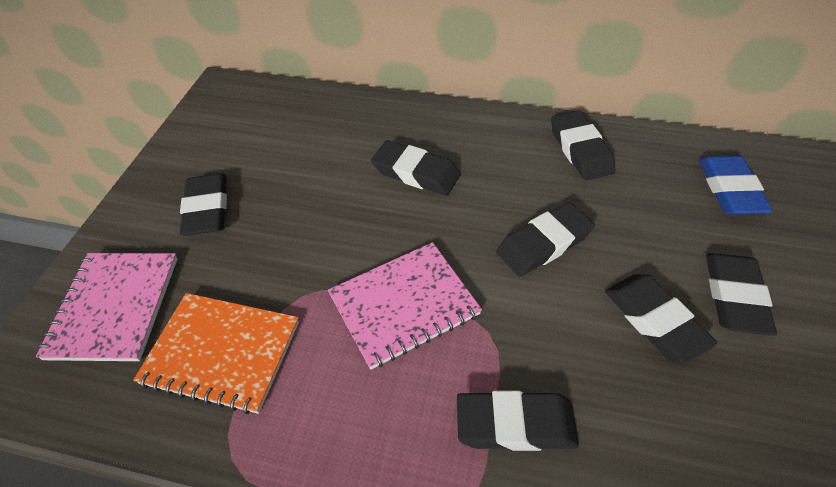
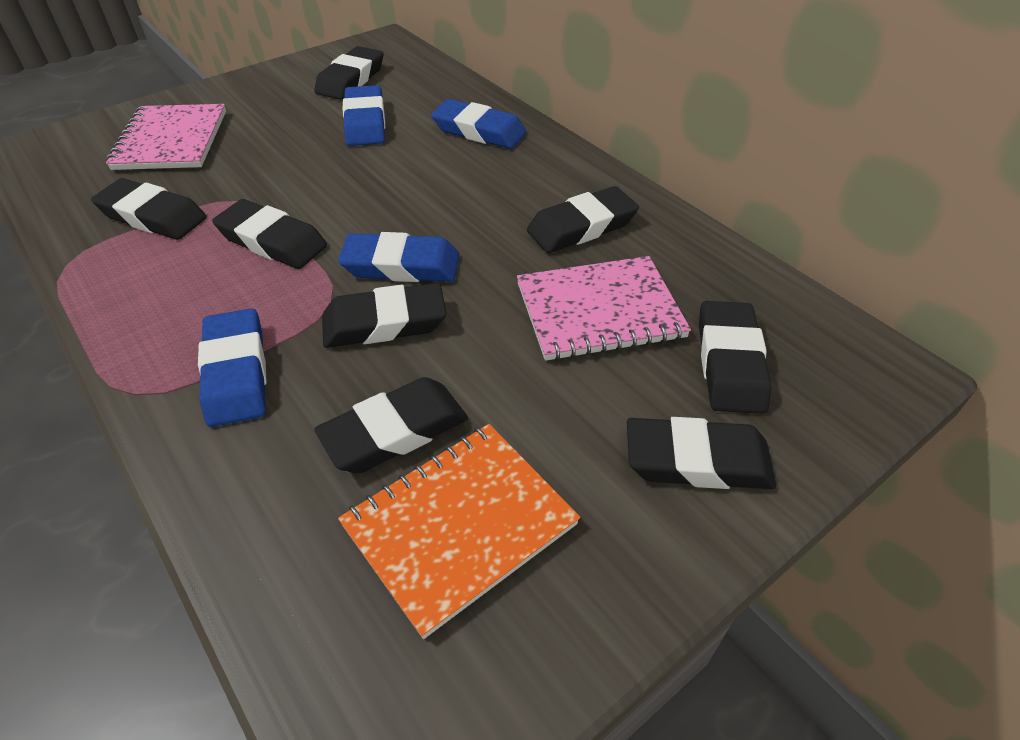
black eraser: 7 -> 8
blue eraser: 1 -> 4

